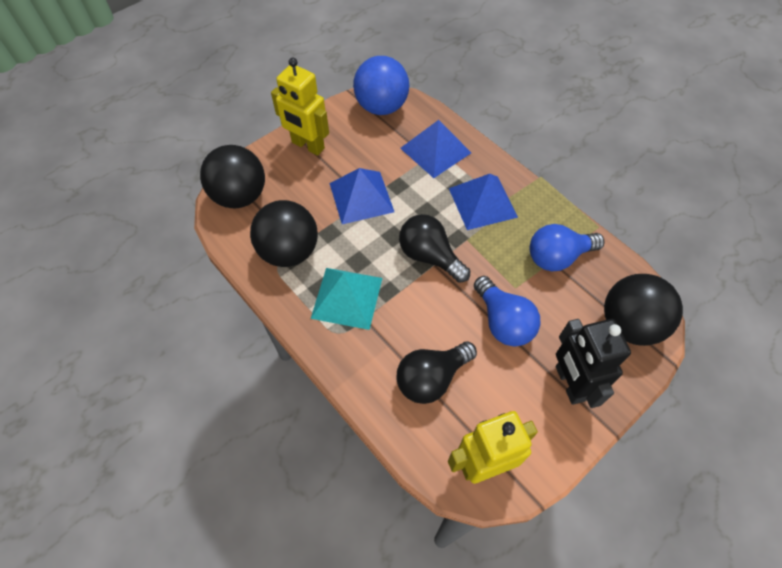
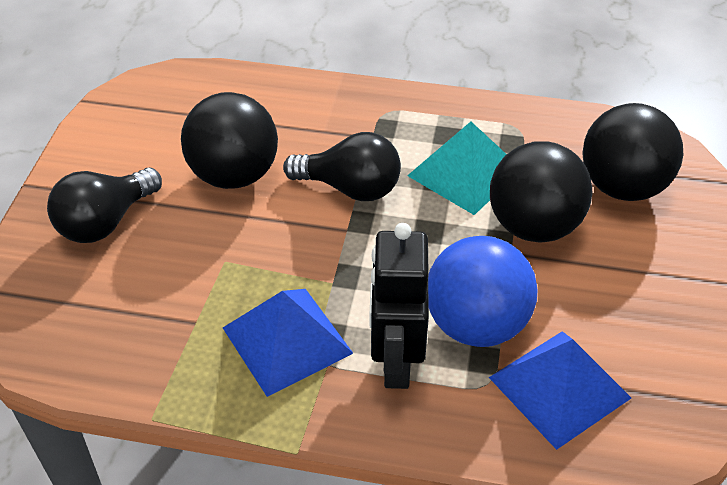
blue light bulb: 2 -> 0
blue pyramid: 3 -> 2
yellow robot: 2 -> 0

